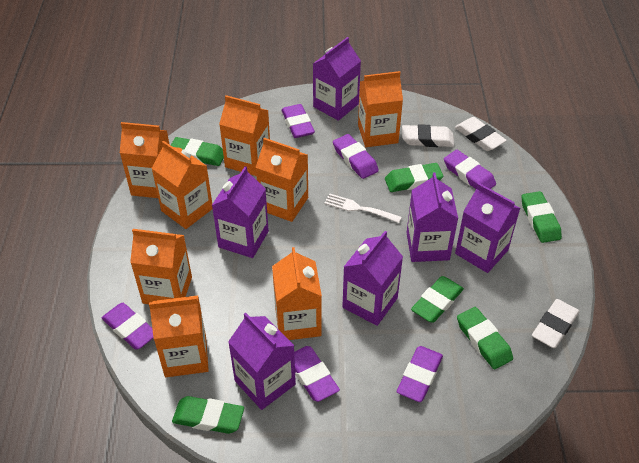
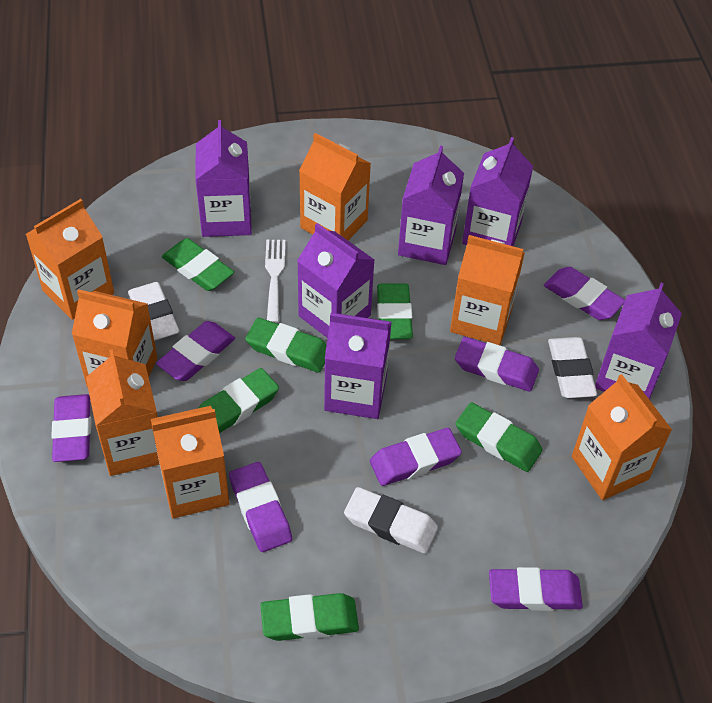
orange carton: 8 -> 7
purple eraser: 6 -> 7

